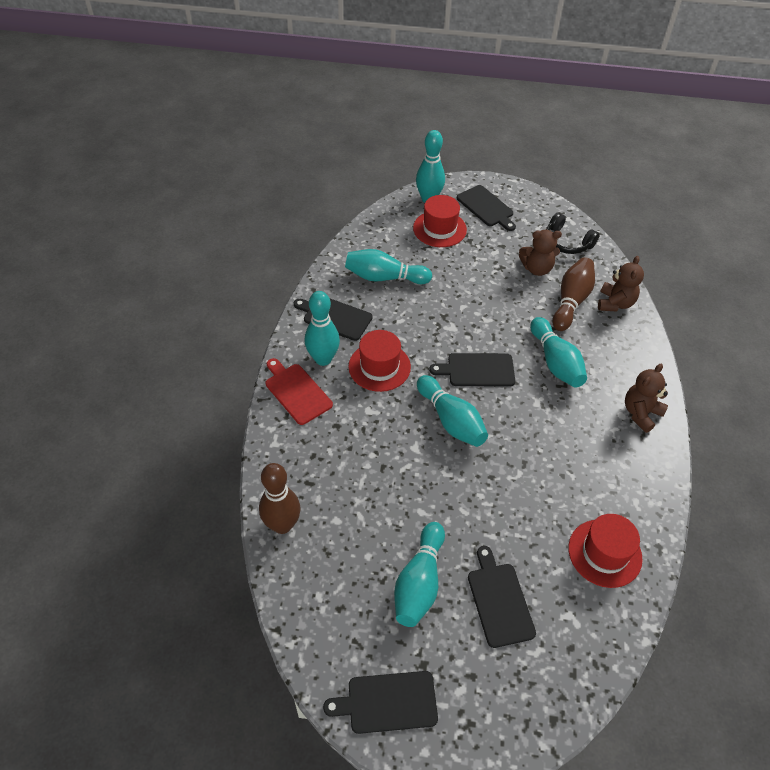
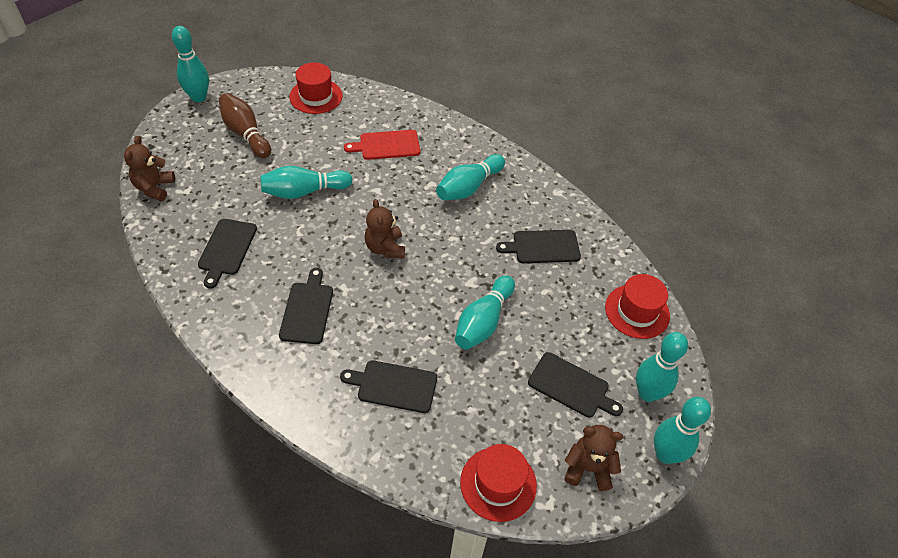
black headphones: 1 -> 0
brown bowling pin: 2 -> 1

